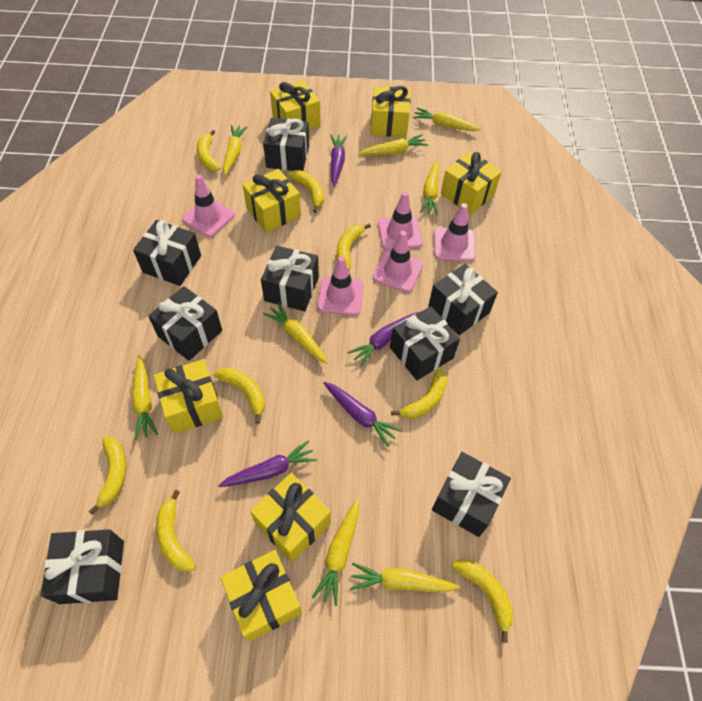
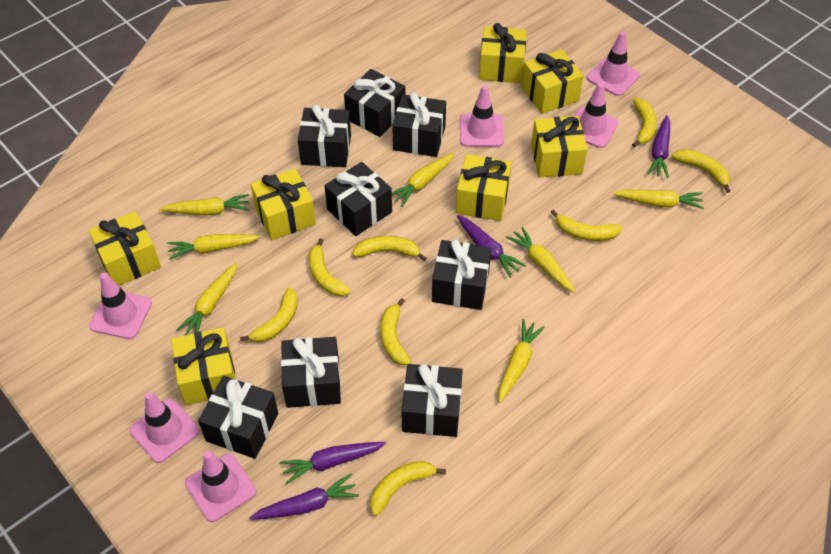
pink traffic cone: 5 -> 6
yellow carrot: 8 -> 7

